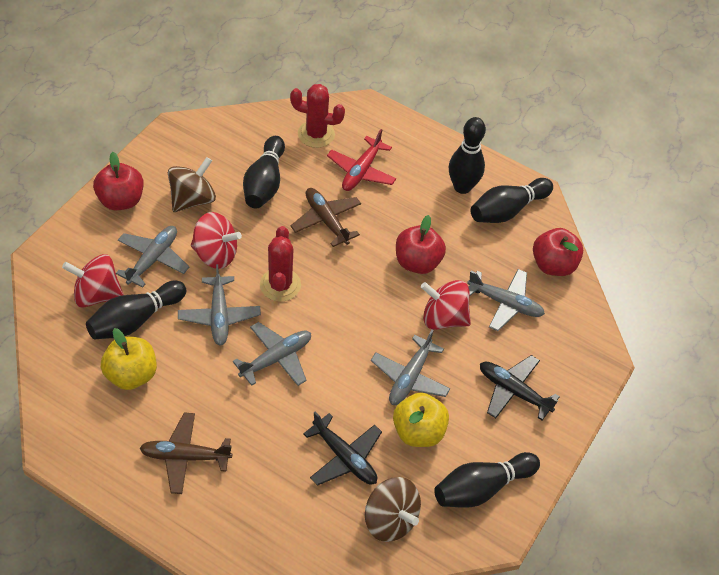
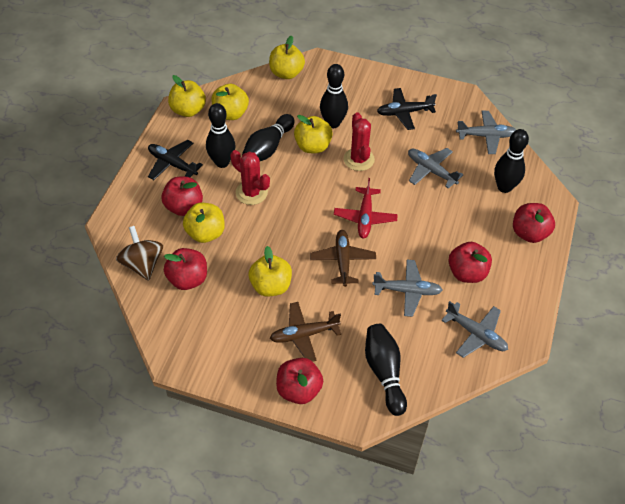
brown spinning top: 2 -> 1
grey plane: 5 -> 4
red apple: 3 -> 5
red spinning top: 3 -> 0
yellow apple: 2 -> 6

